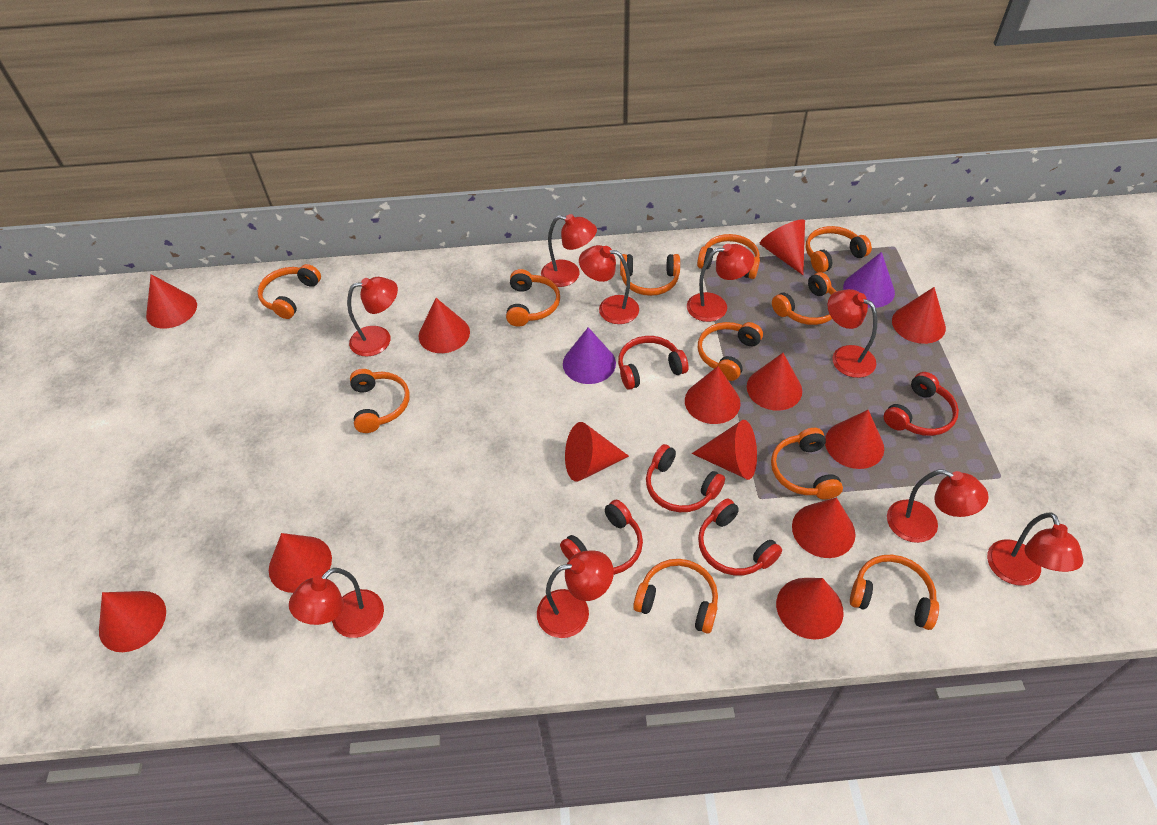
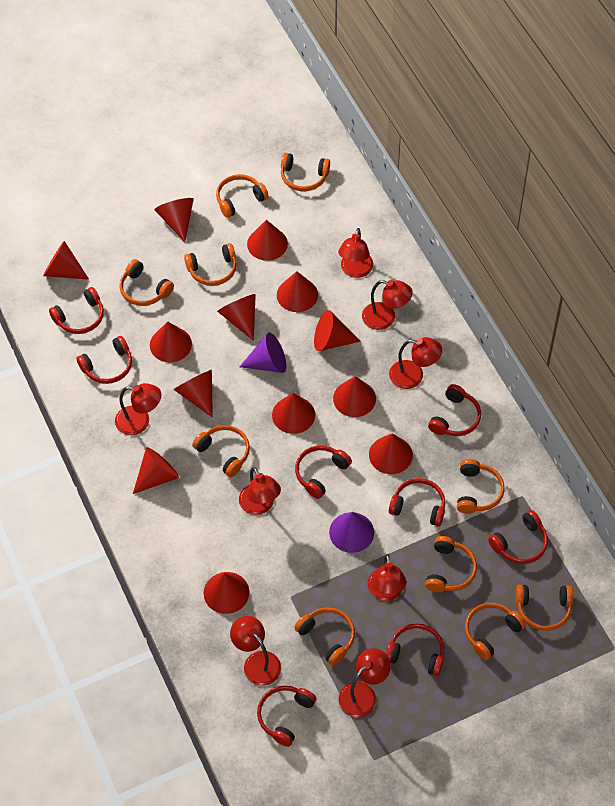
orange headphones: 11 -> 10
red headphones: 5 -> 8
red lamp: 9 -> 8

